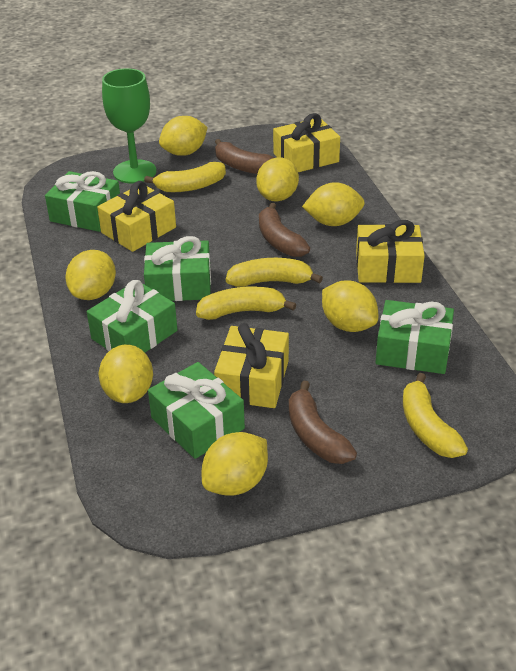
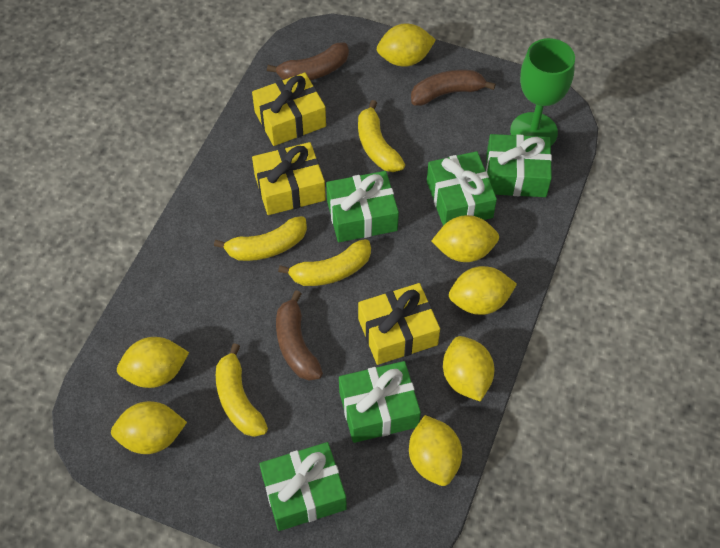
yellow gift: 4 -> 3

